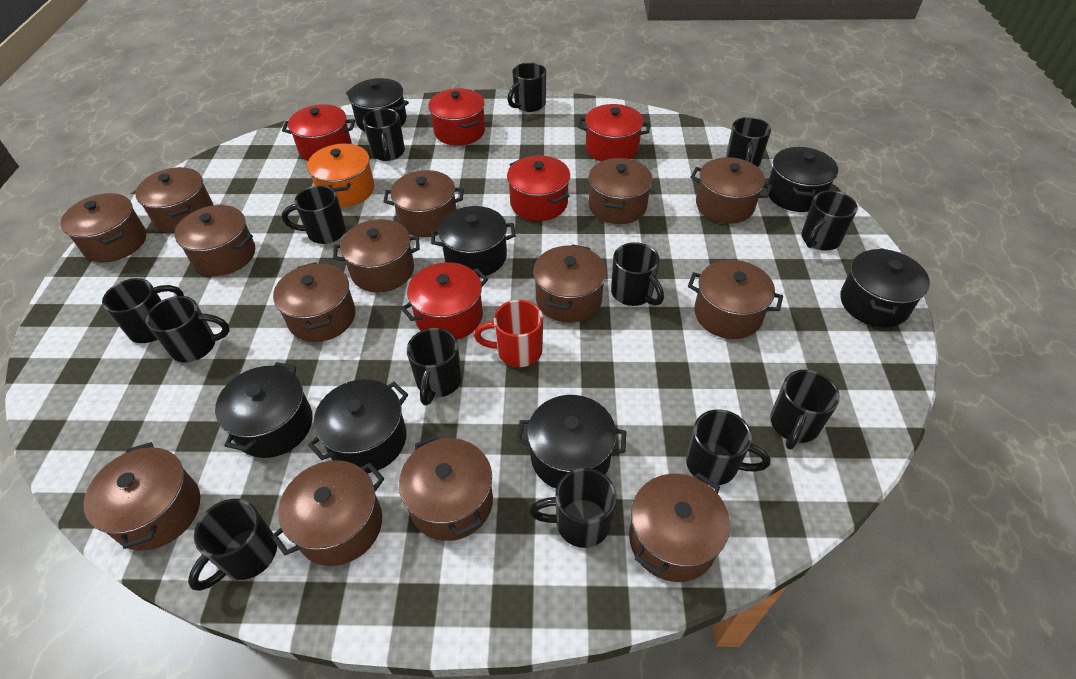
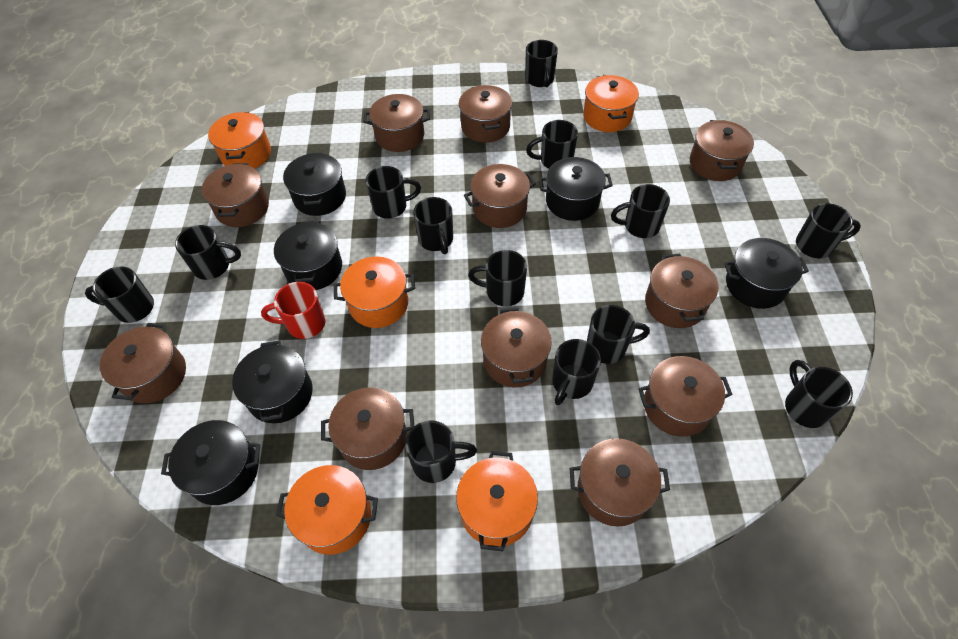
black pot: 7 -> 6
brown pot: 14 -> 11
orange pot: 1 -> 5
red pot: 5 -> 0

